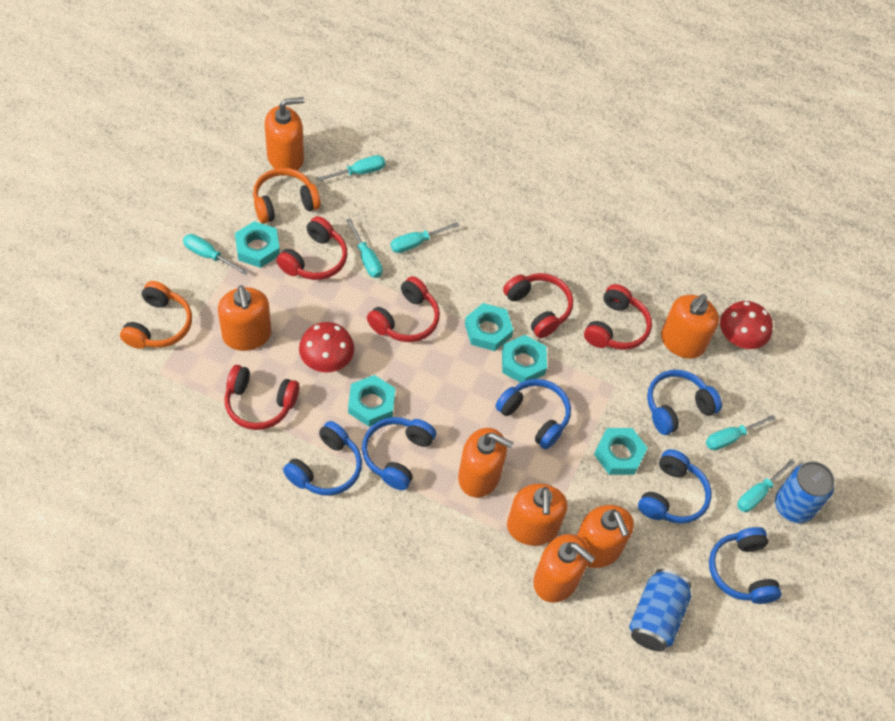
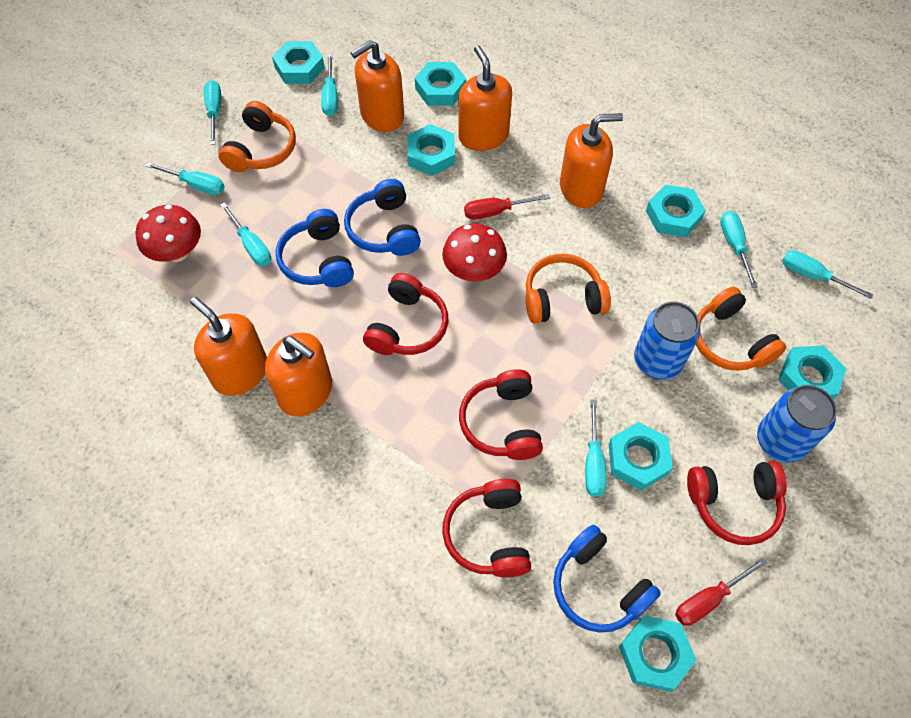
blue headphones: 6 -> 3
orange headphones: 2 -> 3
orange soap dispenser: 7 -> 5
red headphones: 5 -> 4
red screwdriver: 0 -> 2
turquoise nut: 5 -> 7
turquoise screwdriver: 6 -> 7

